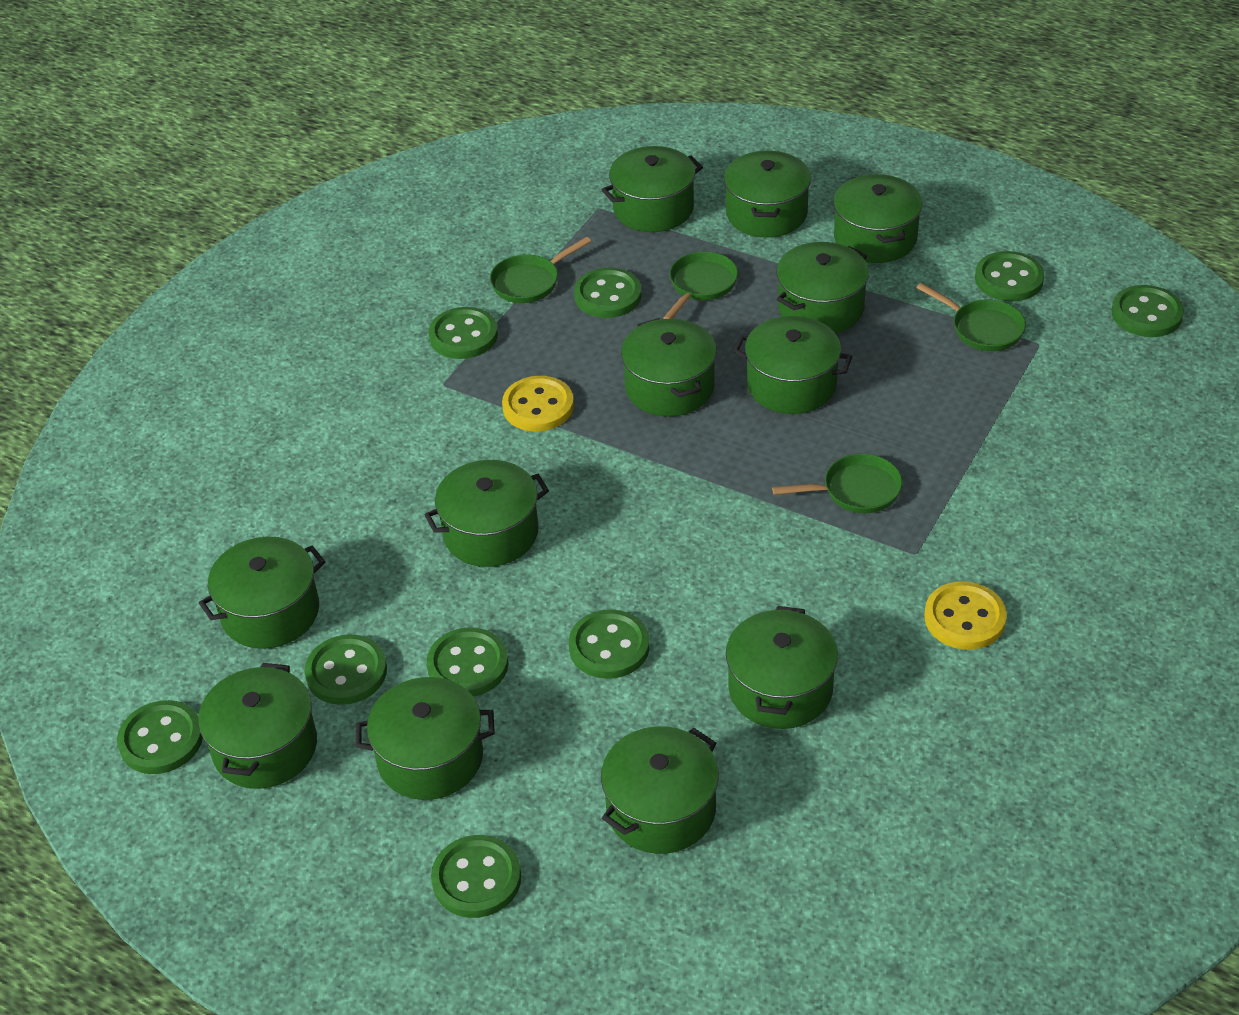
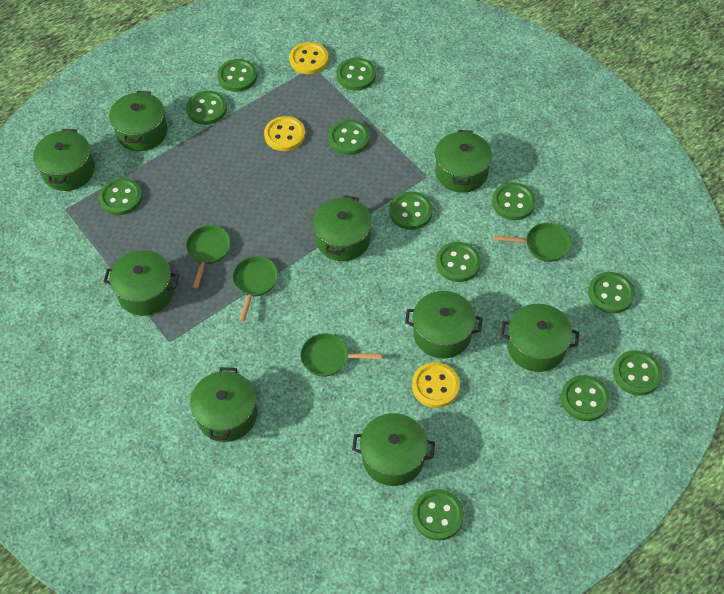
green button: 9 -> 12
green pot: 12 -> 9
yellow button: 2 -> 3

